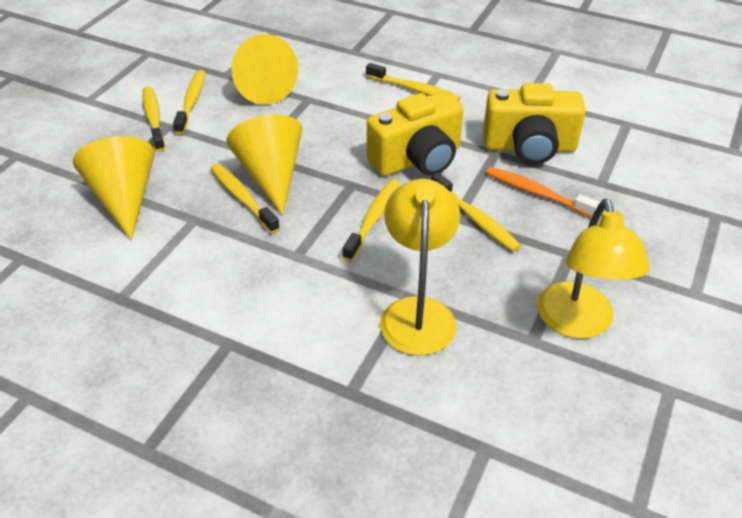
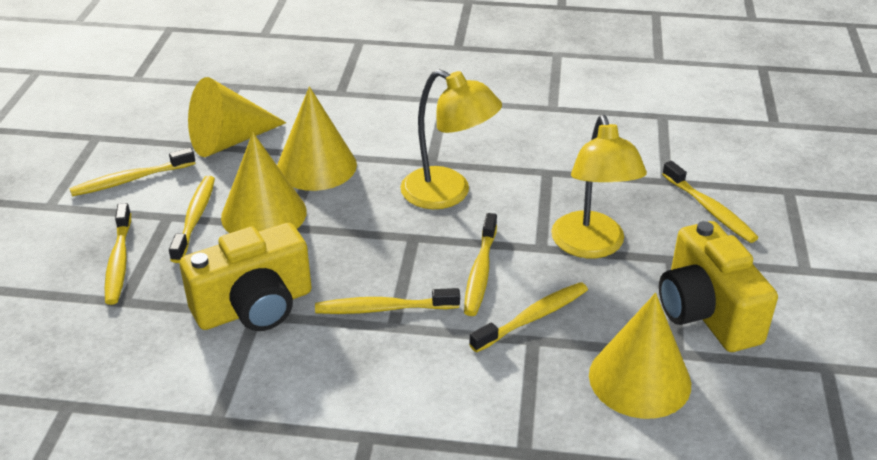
orange toothbrush: 1 -> 0
yellow cone: 3 -> 4
yellow toothbrush: 6 -> 7

